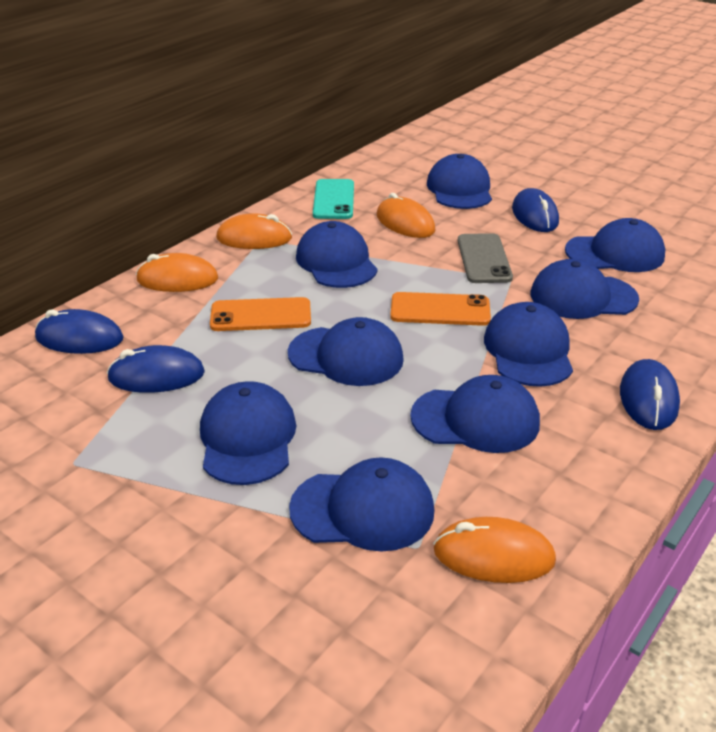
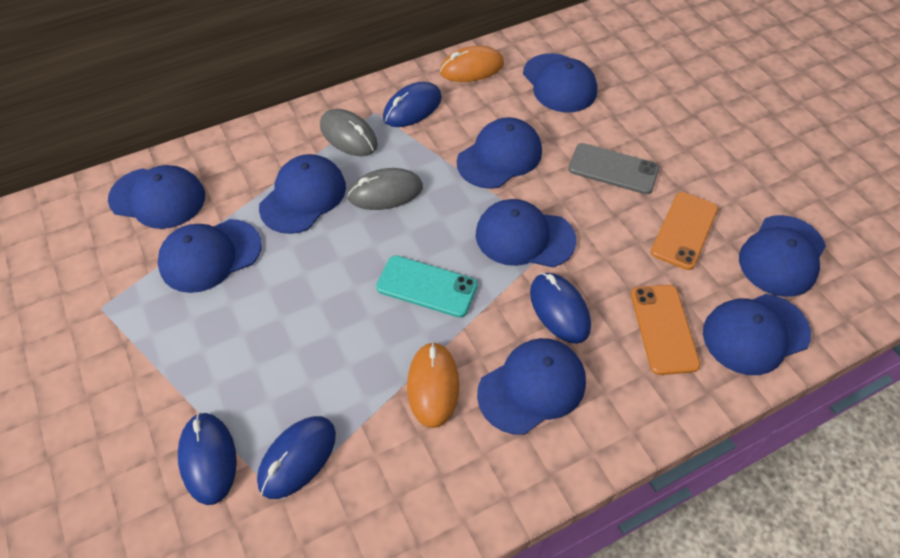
grey mouse: 0 -> 2
orange mouse: 4 -> 2

